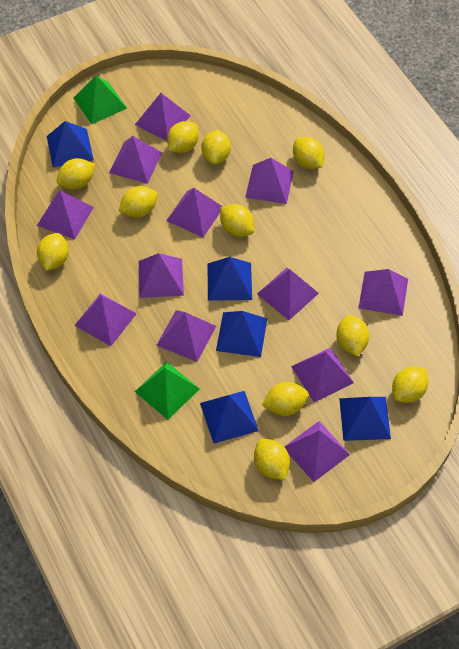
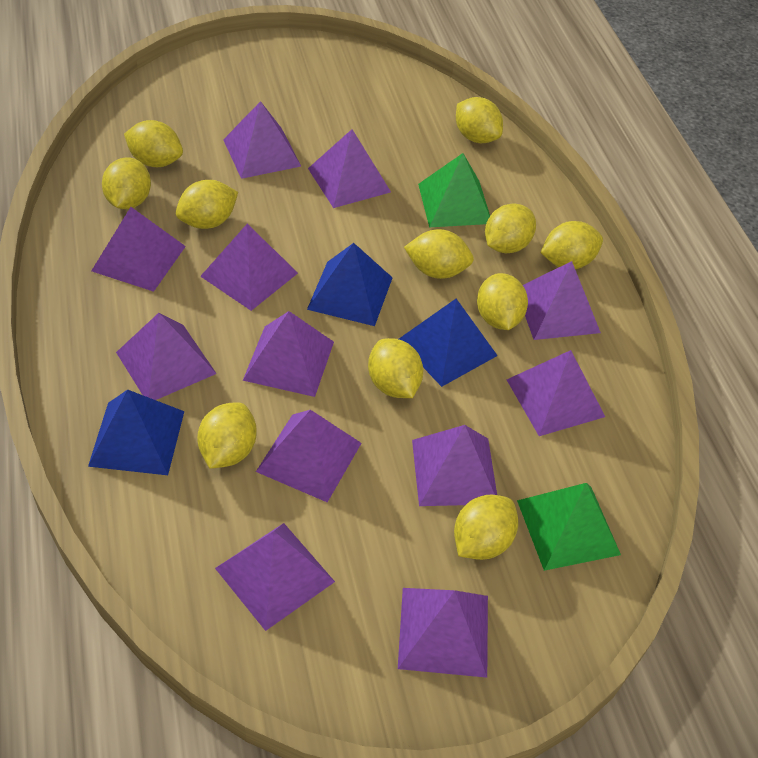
blue pyramid: 5 -> 3

